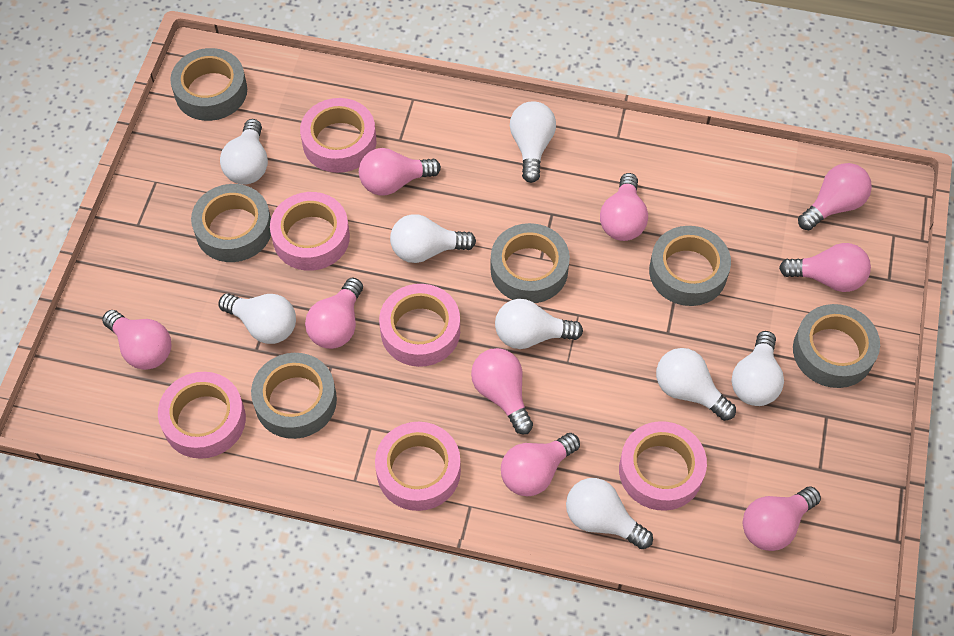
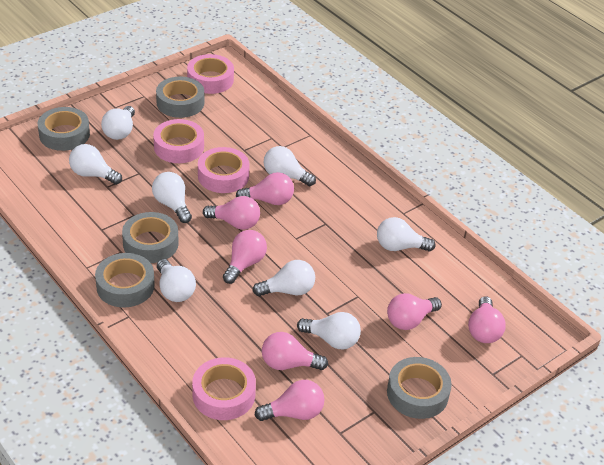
grey tape: 6 -> 5
pink light bulb: 9 -> 7
pink tape: 6 -> 4

